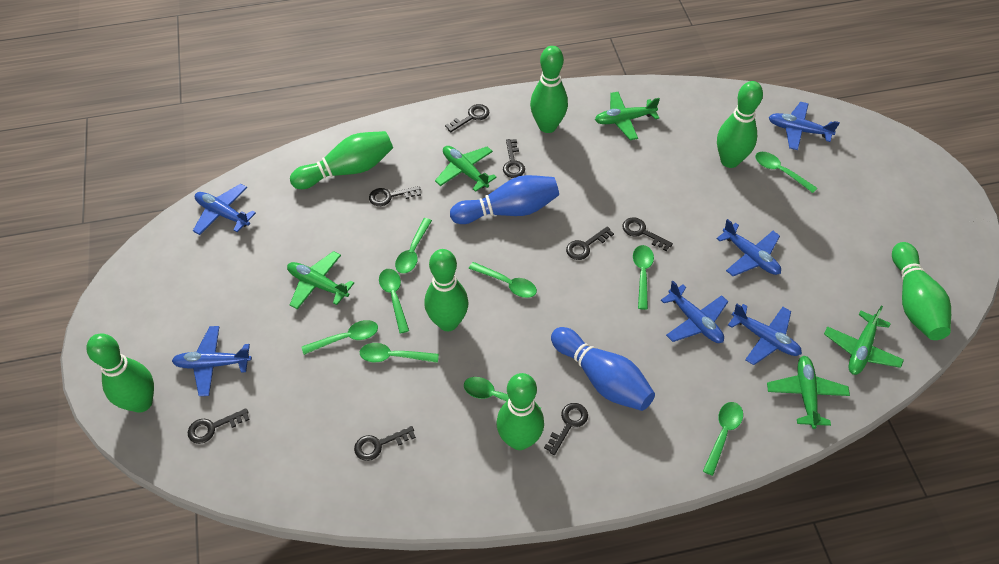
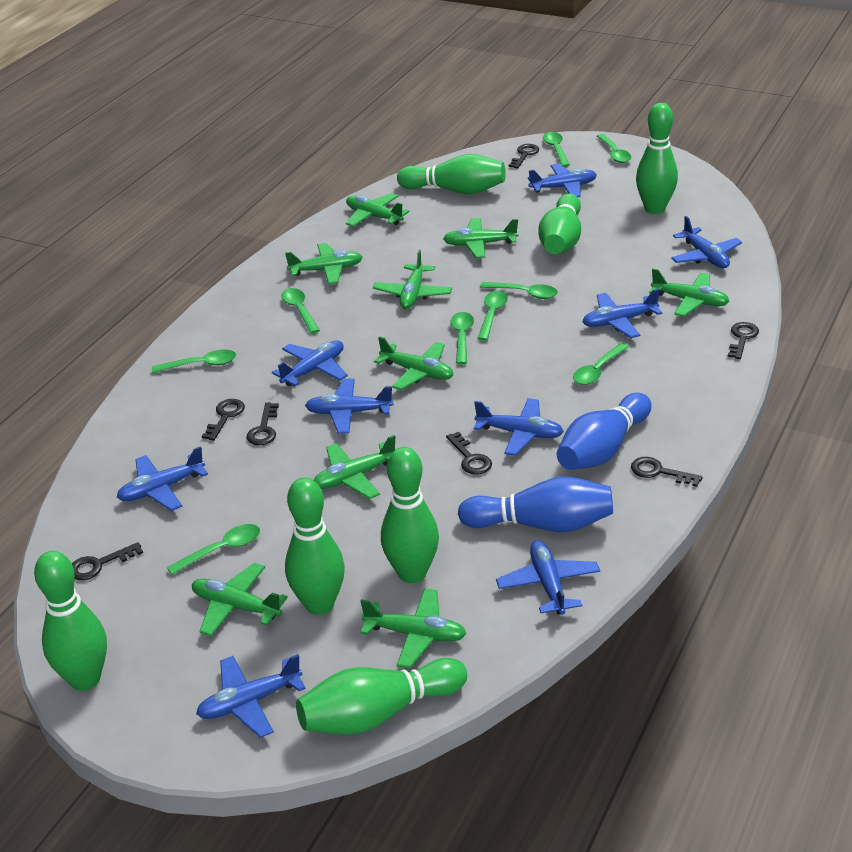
black key: 8 -> 7
blue plane: 6 -> 9
green plane: 5 -> 9

